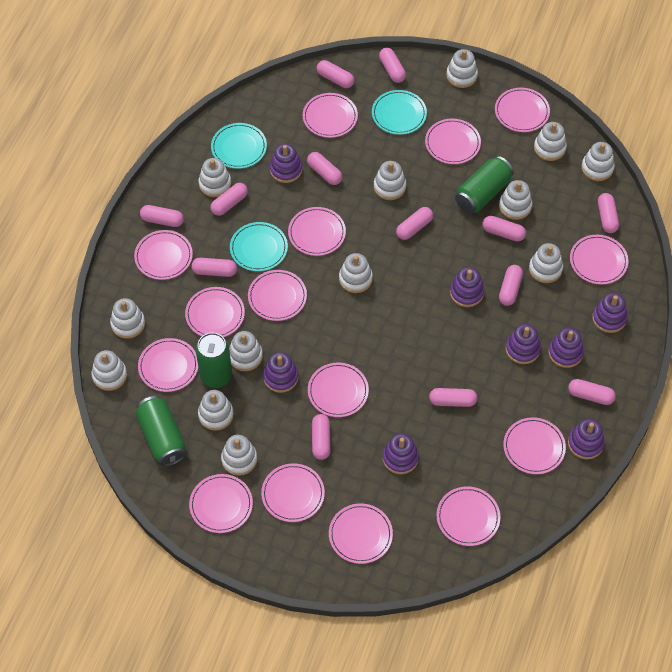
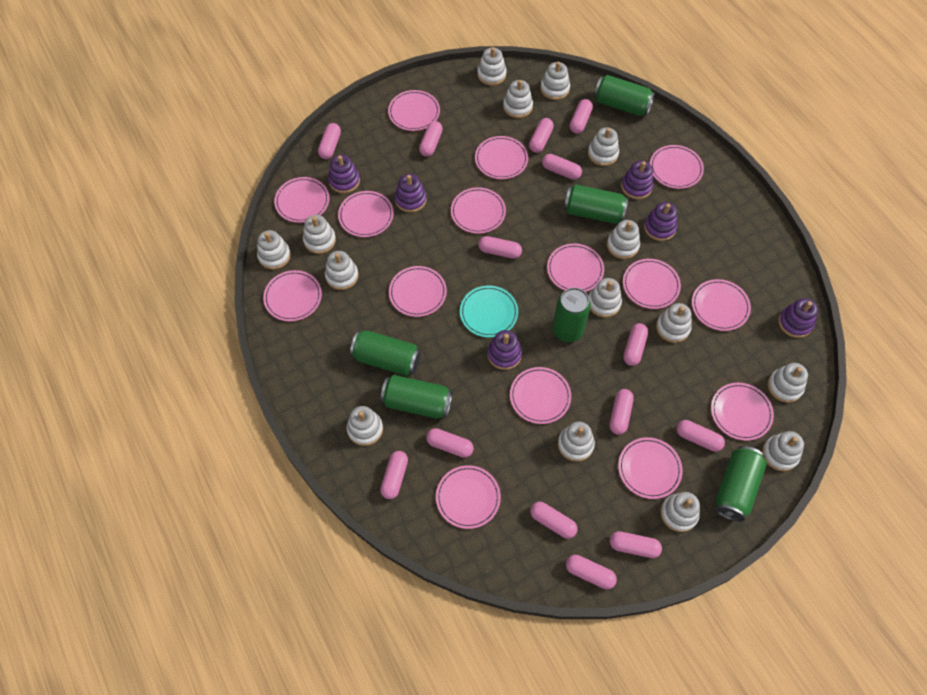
green can: 3 -> 6
pink capsule: 13 -> 14
purple stacking toy: 8 -> 6
turquoise plate: 3 -> 1
white stacking toy: 13 -> 15

